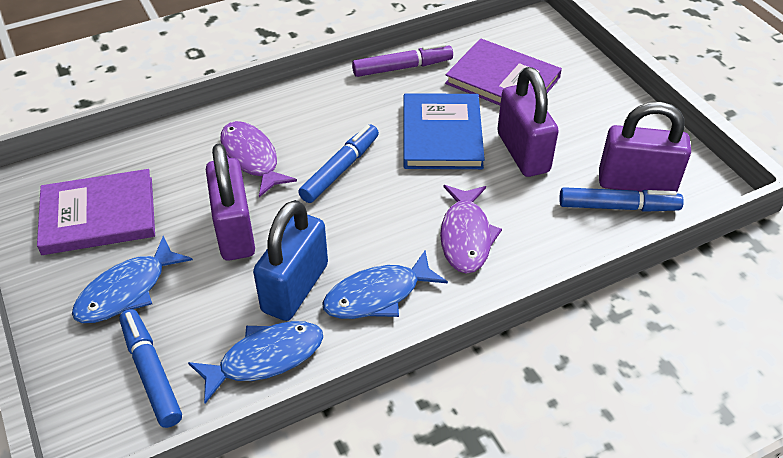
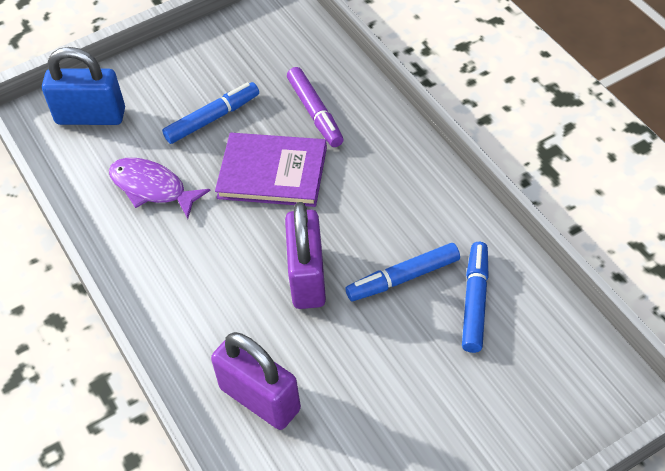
blue book: 1 -> 0
blue fish: 3 -> 0
purple book: 2 -> 1
purple fish: 2 -> 1
purple padlock: 3 -> 2

